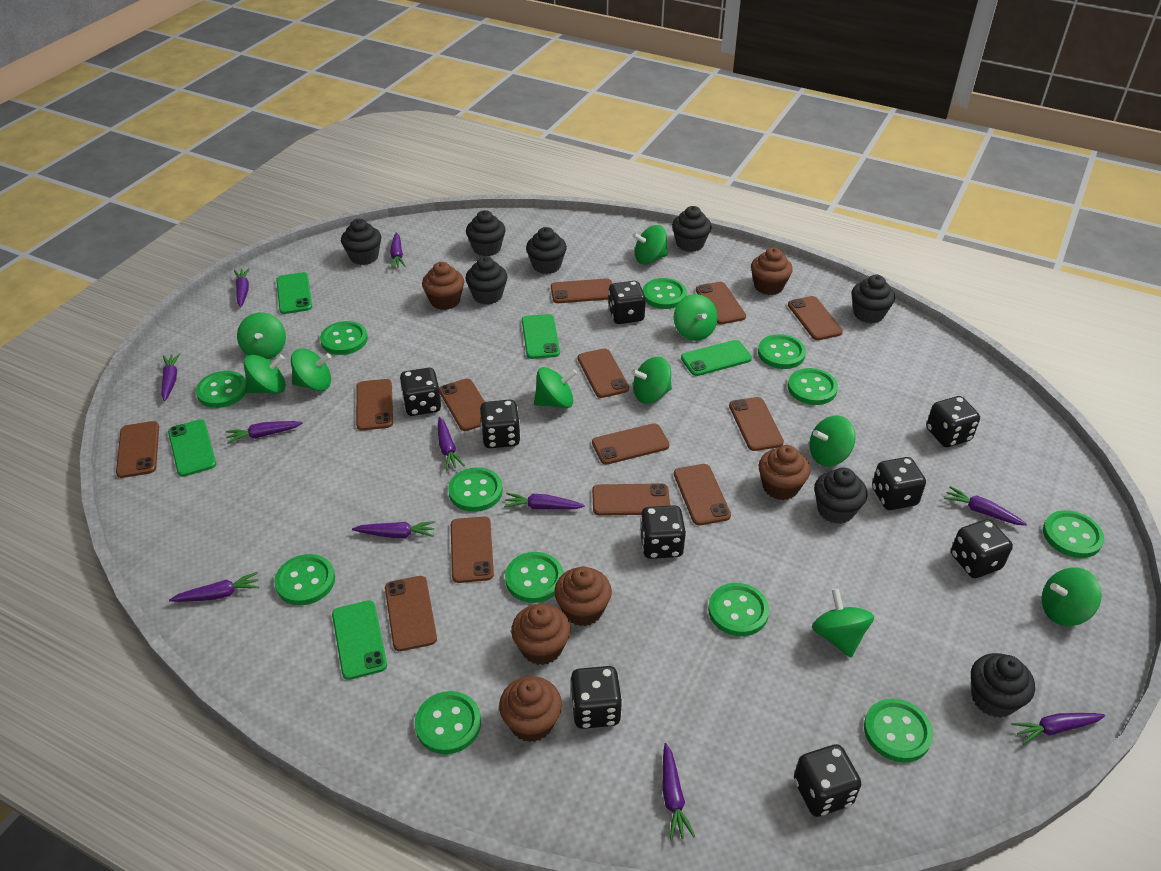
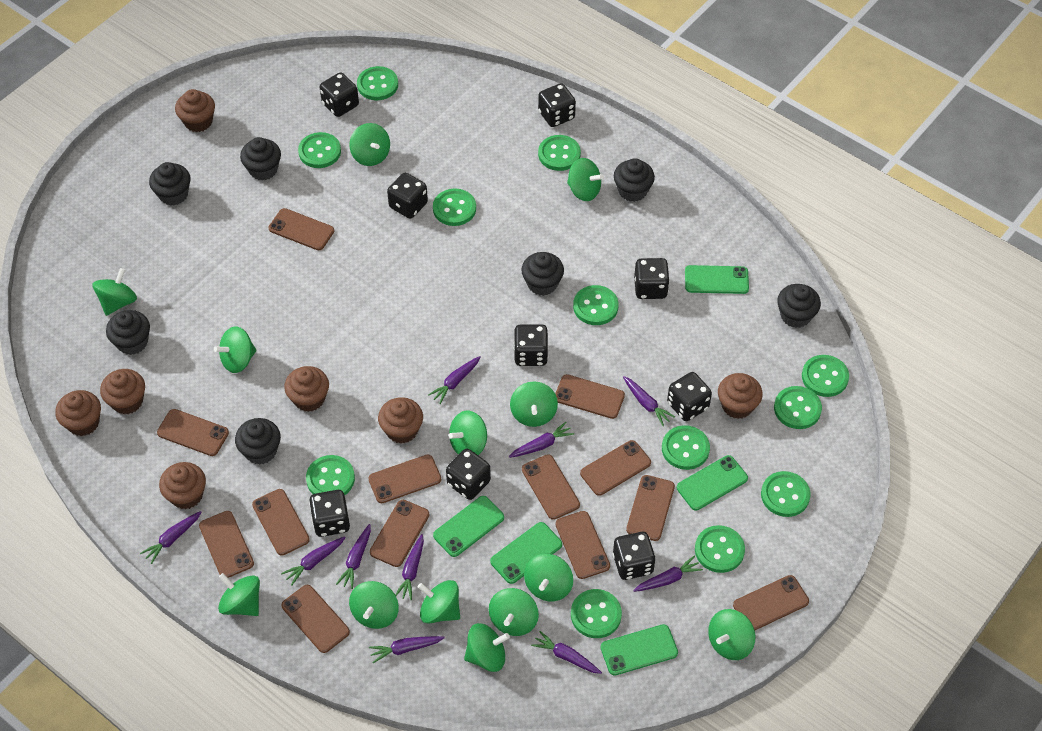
black cupcake: 8 -> 7
brown cupcake: 6 -> 7
green spinning top: 10 -> 13
purple carrot: 11 -> 10

